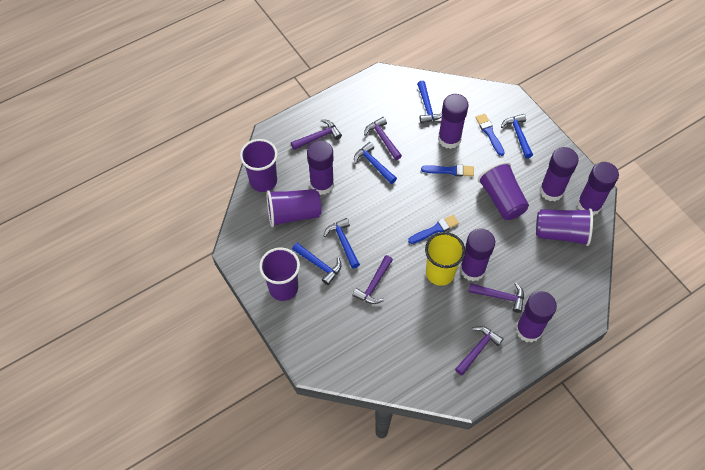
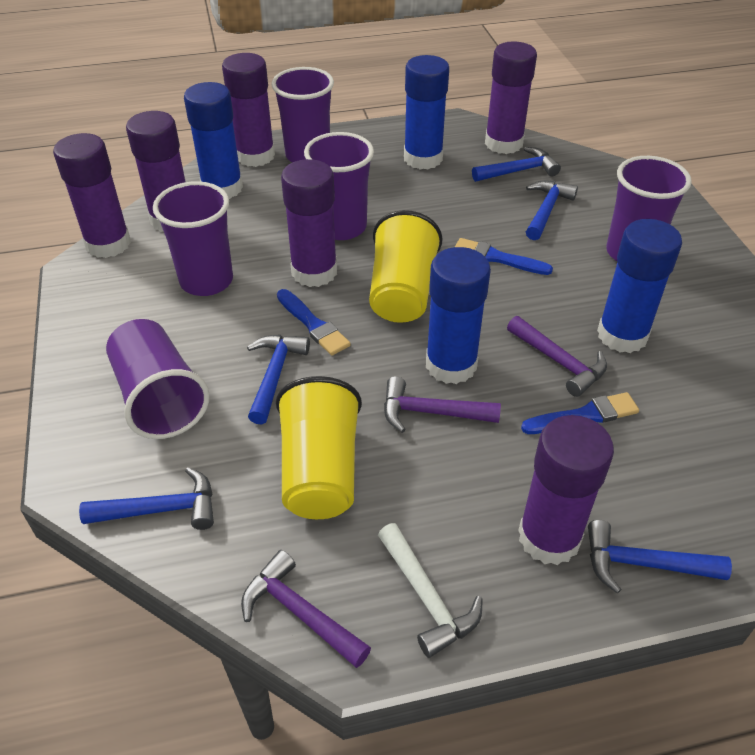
blue glue stick: 0 -> 4
purple hammer: 5 -> 3
white hammer: 0 -> 1
yellow cup: 1 -> 2

